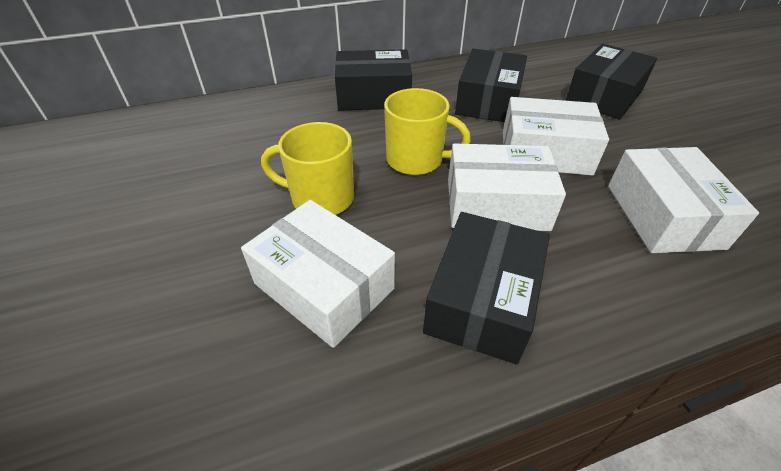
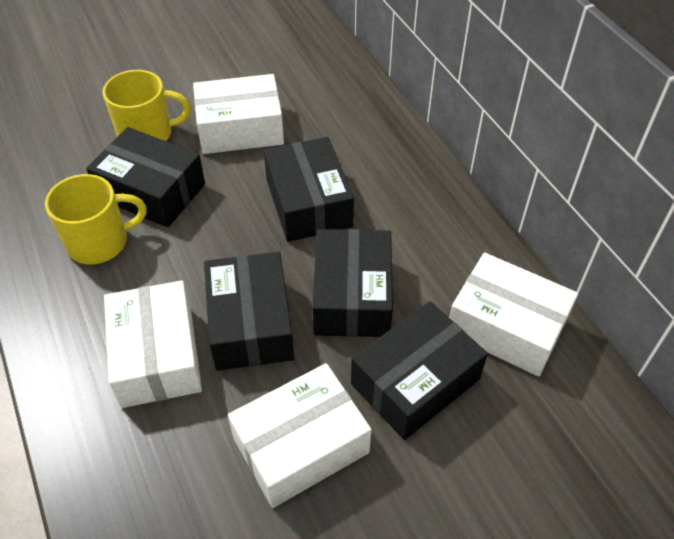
black box: 4 -> 5

